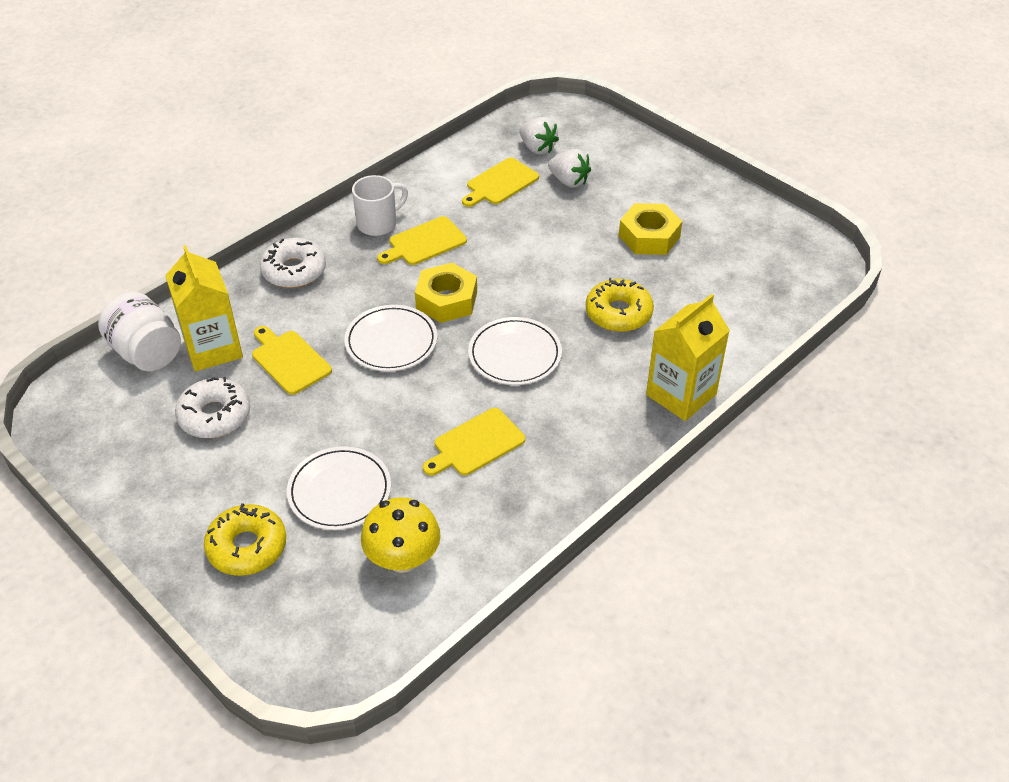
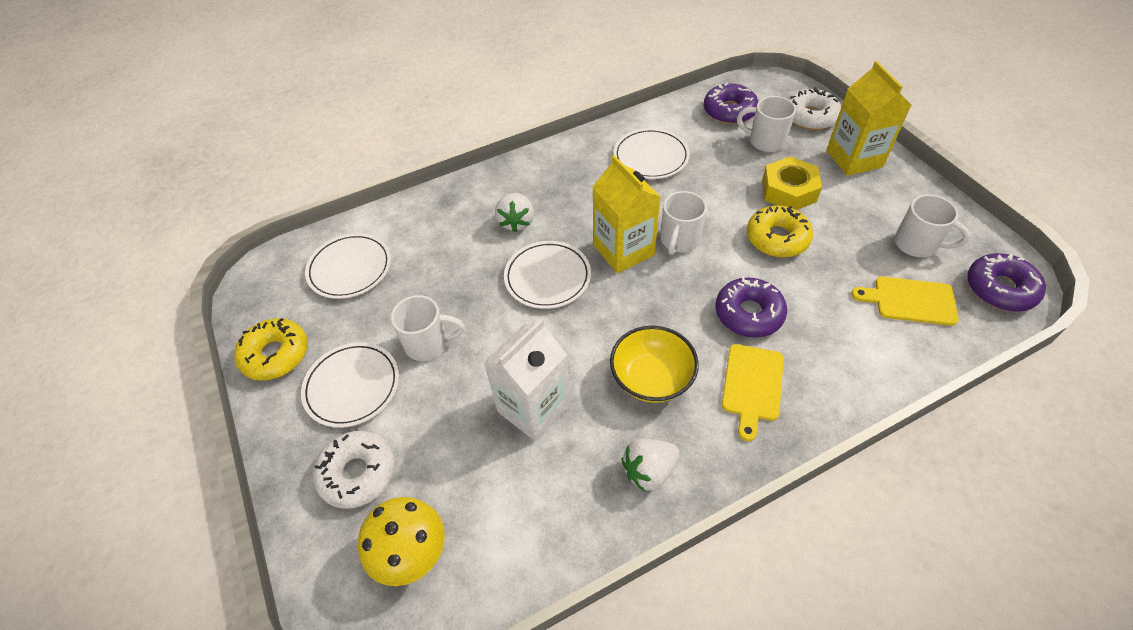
purple donut: 0 -> 3
white carton: 0 -> 1
white jar: 1 -> 0
white mug: 1 -> 4
white plate: 3 -> 4
yellow bowl: 0 -> 1
yellow cutting board: 4 -> 2
yellow nut: 2 -> 1

